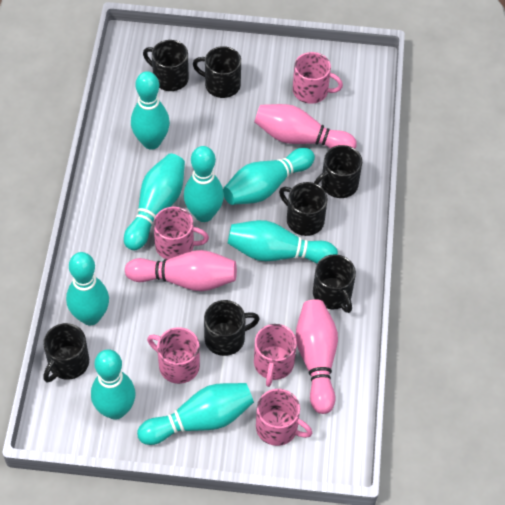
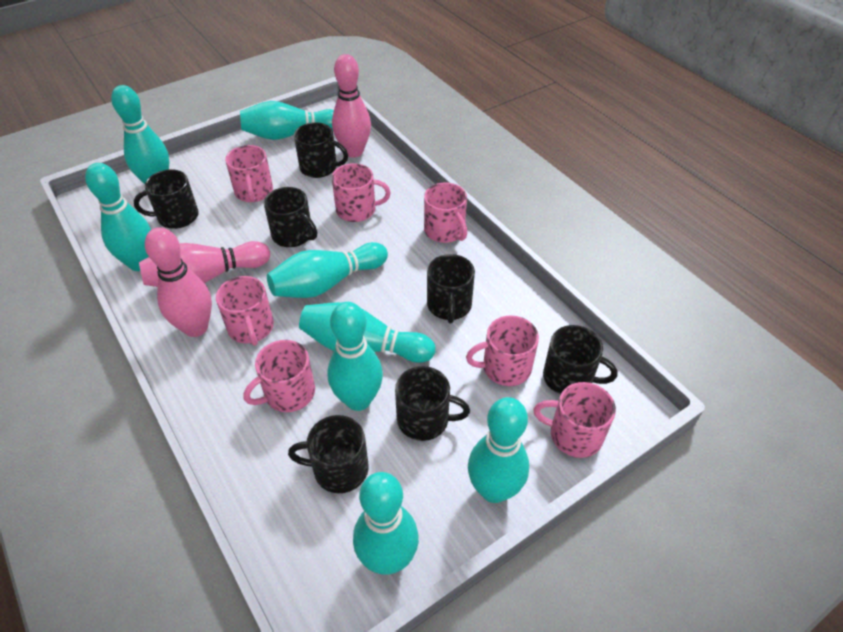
pink mug: 5 -> 7

